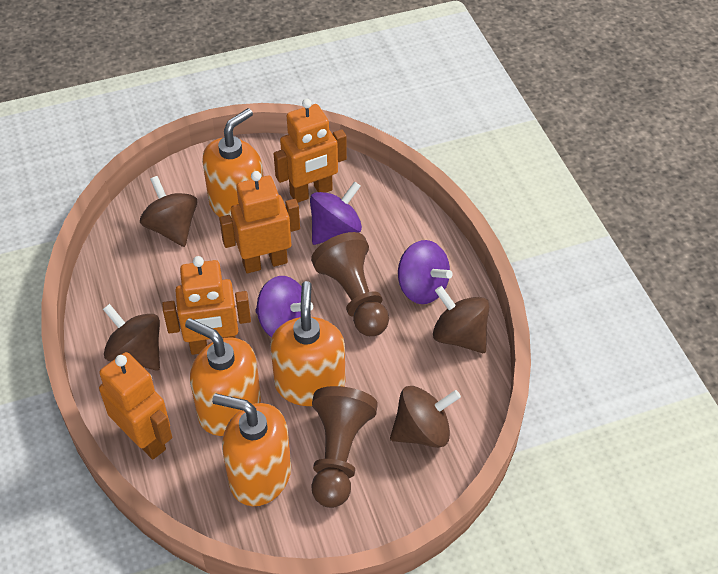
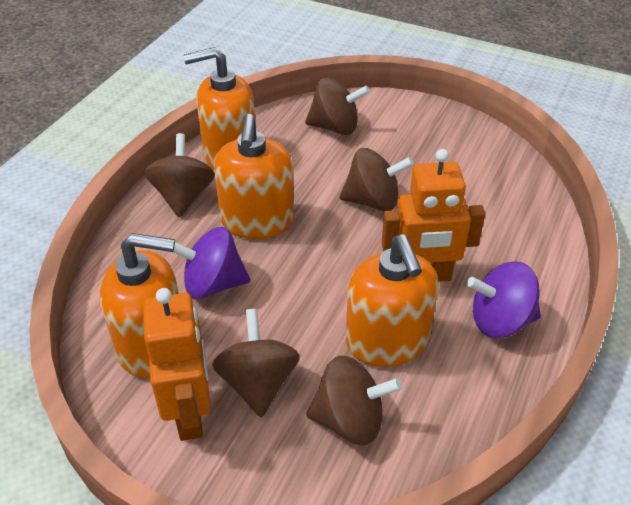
brown pawn: 2 -> 0
brown spinning top: 4 -> 5
orange robot: 4 -> 2
purple spinning top: 3 -> 2

